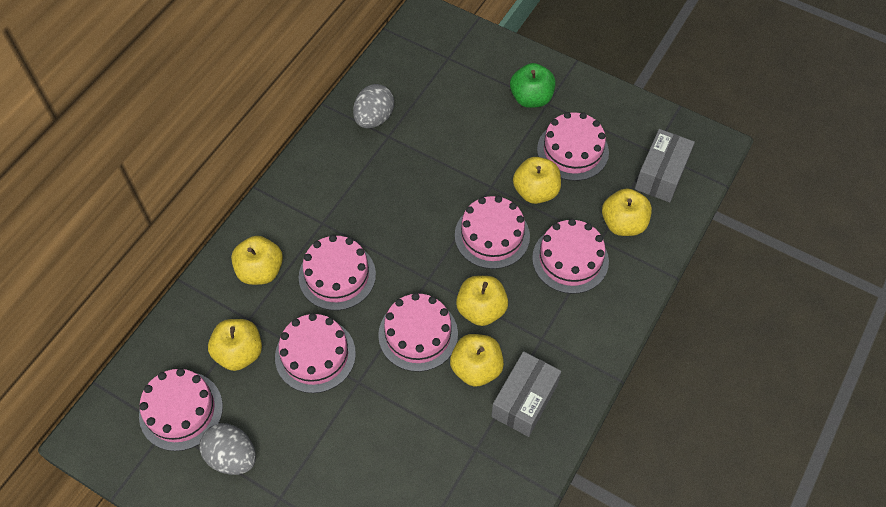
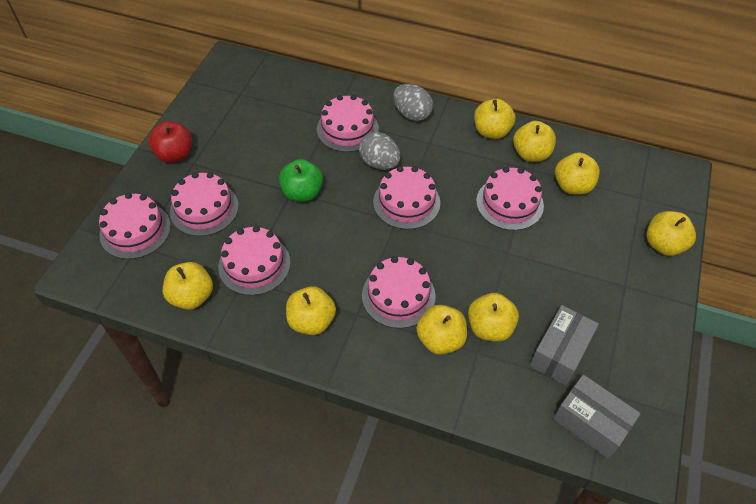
red apple: 0 -> 1
yellow apple: 6 -> 8

